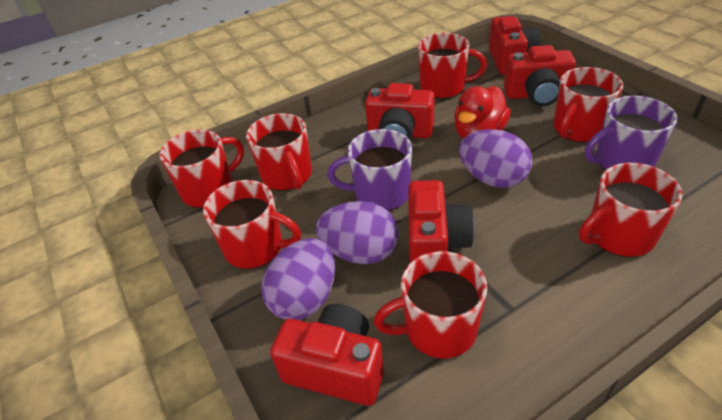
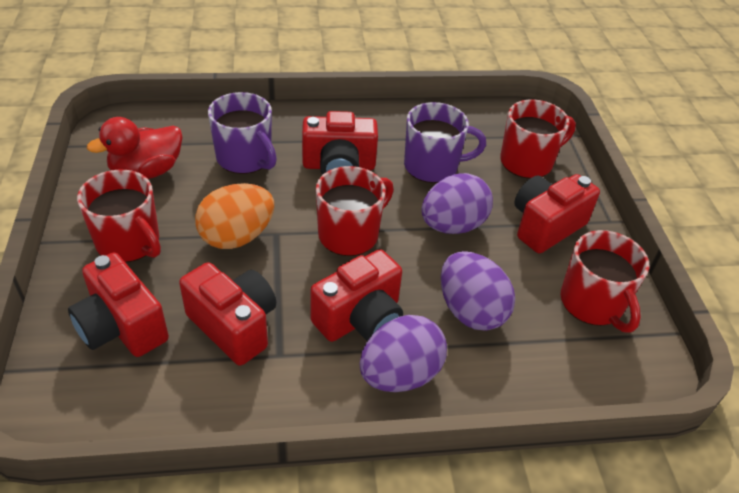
orange egg: 0 -> 1
red mug: 7 -> 4

